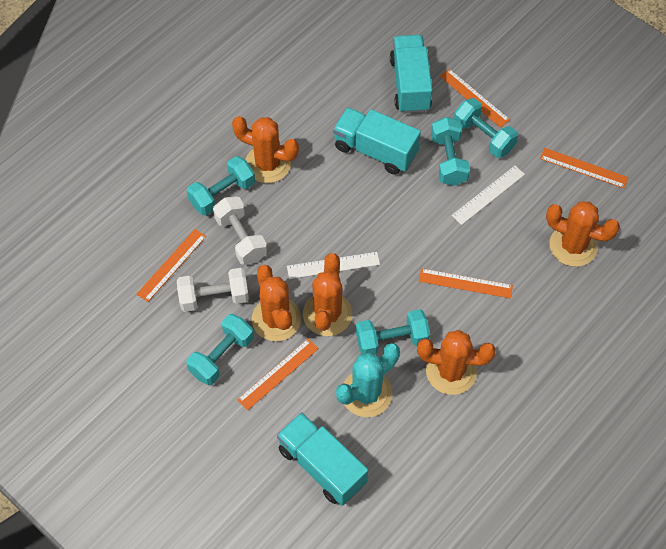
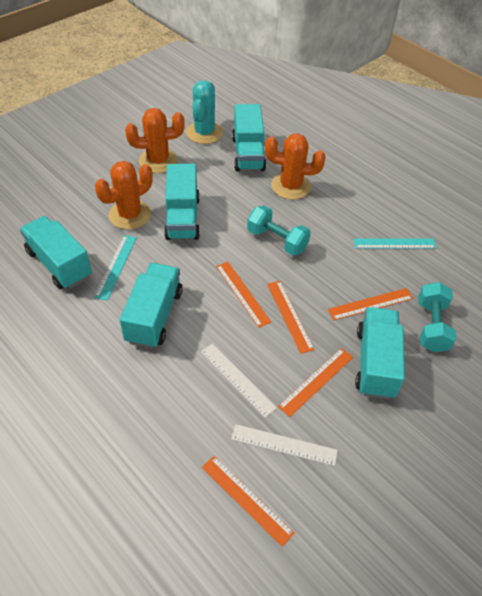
orange cactus: 5 -> 3
turquoise dumbbell: 5 -> 2
turquoise ruler: 0 -> 2
turquoise truck: 3 -> 5
white dumbbell: 2 -> 0

